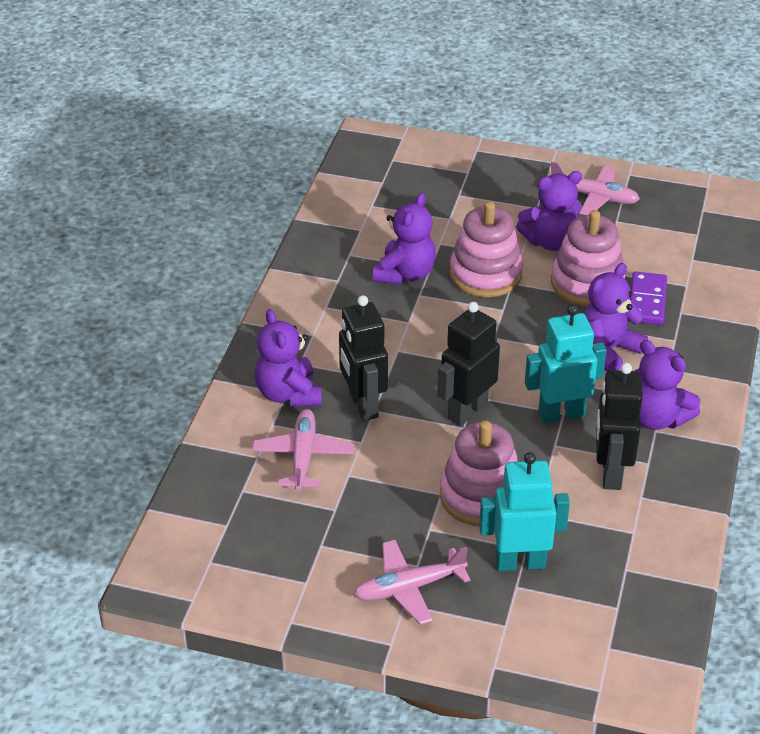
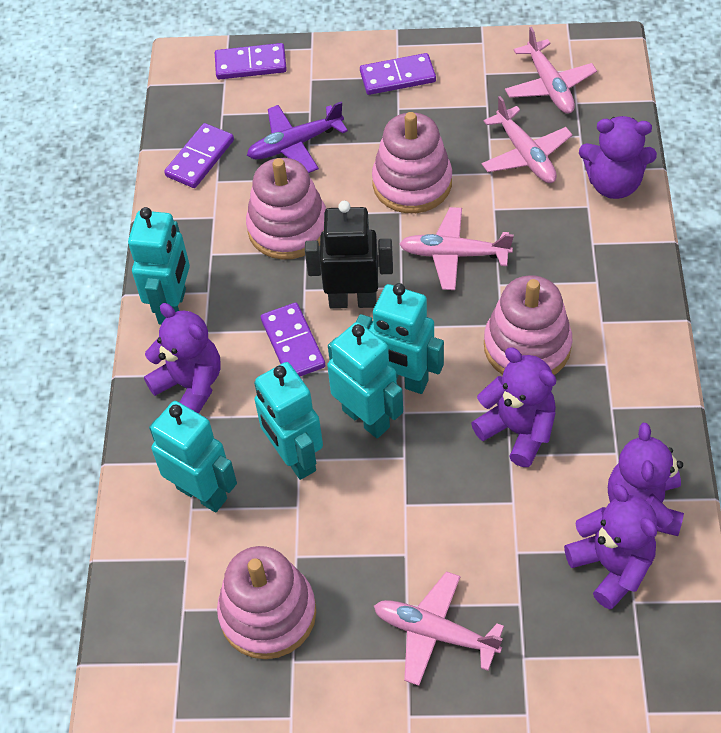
black robot: 3 -> 1
pink plane: 3 -> 4
pink stacking toy: 3 -> 4
purple domino: 1 -> 4
purple plane: 0 -> 1
turquoise robot: 2 -> 5

